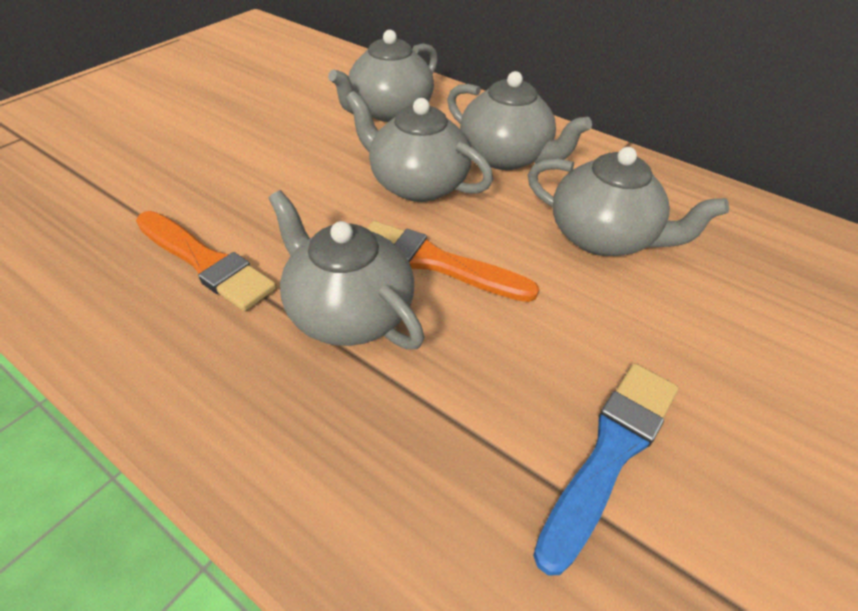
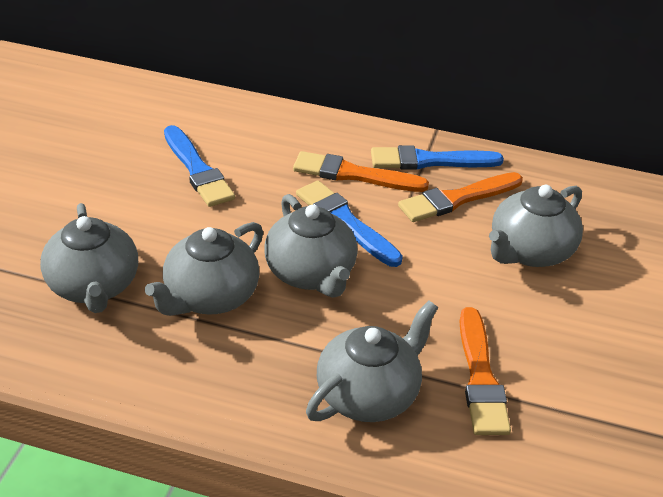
blue brush: 1 -> 3
orange brush: 2 -> 3

